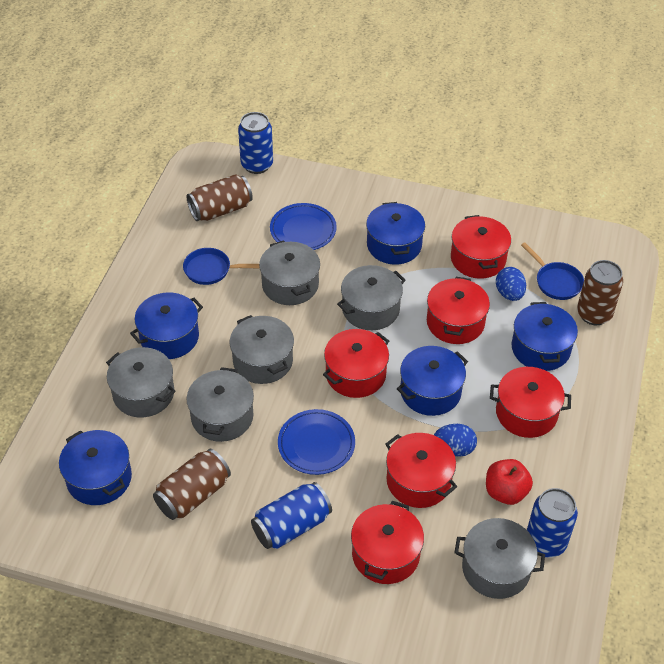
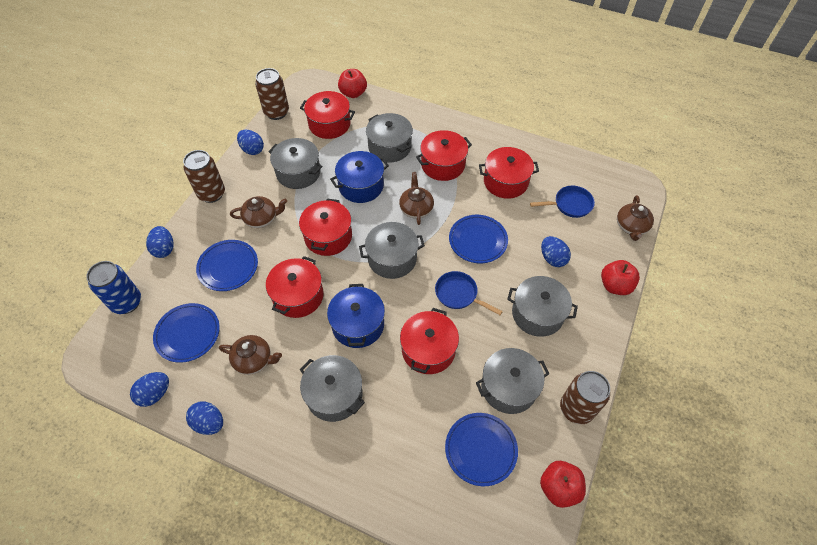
blue can: 3 -> 1
blue egg: 2 -> 5
blue plate: 2 -> 4
blue pot: 5 -> 2
brown teapot: 0 -> 4
red apple: 1 -> 3

